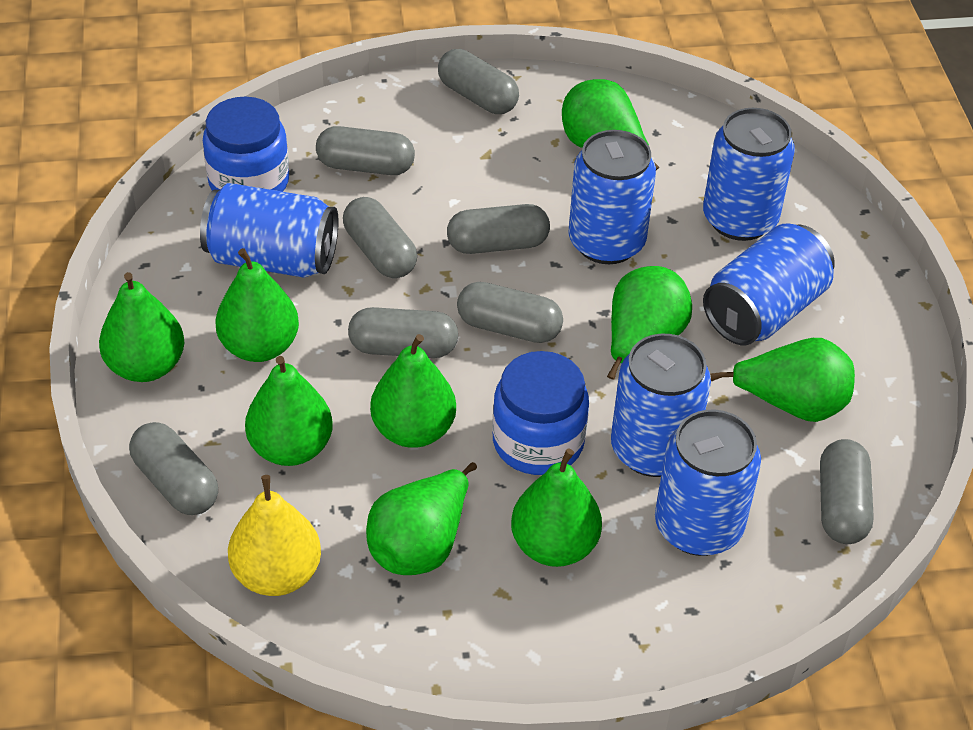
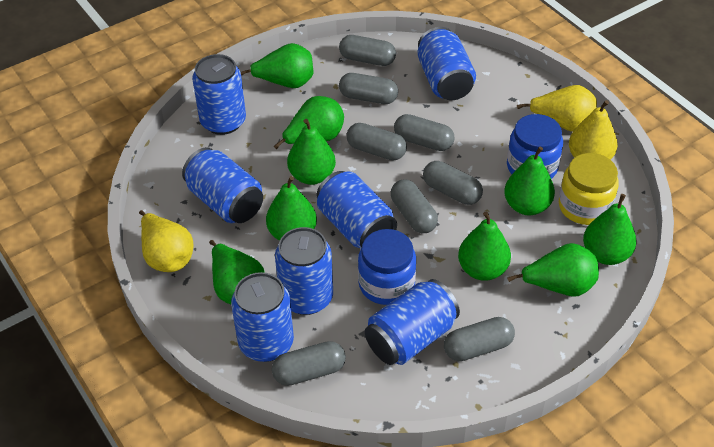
blue can: 6 -> 7
yellow jar: 0 -> 1
yellow pear: 1 -> 3

